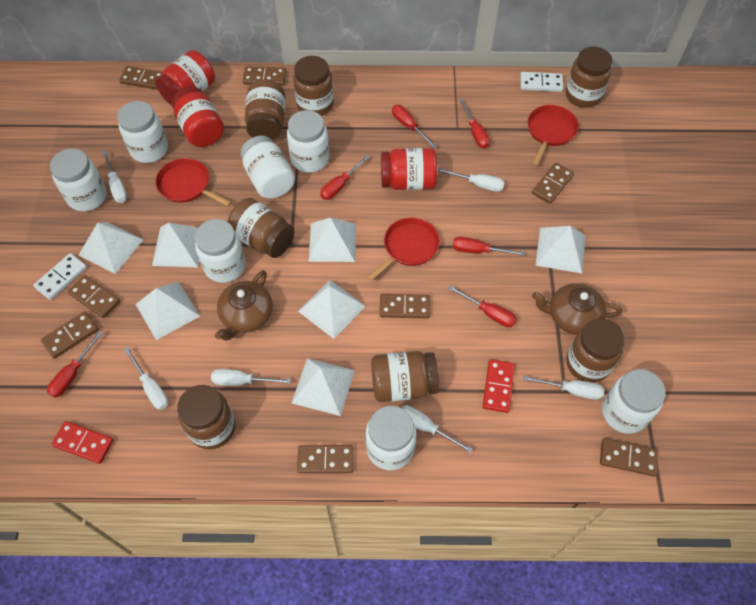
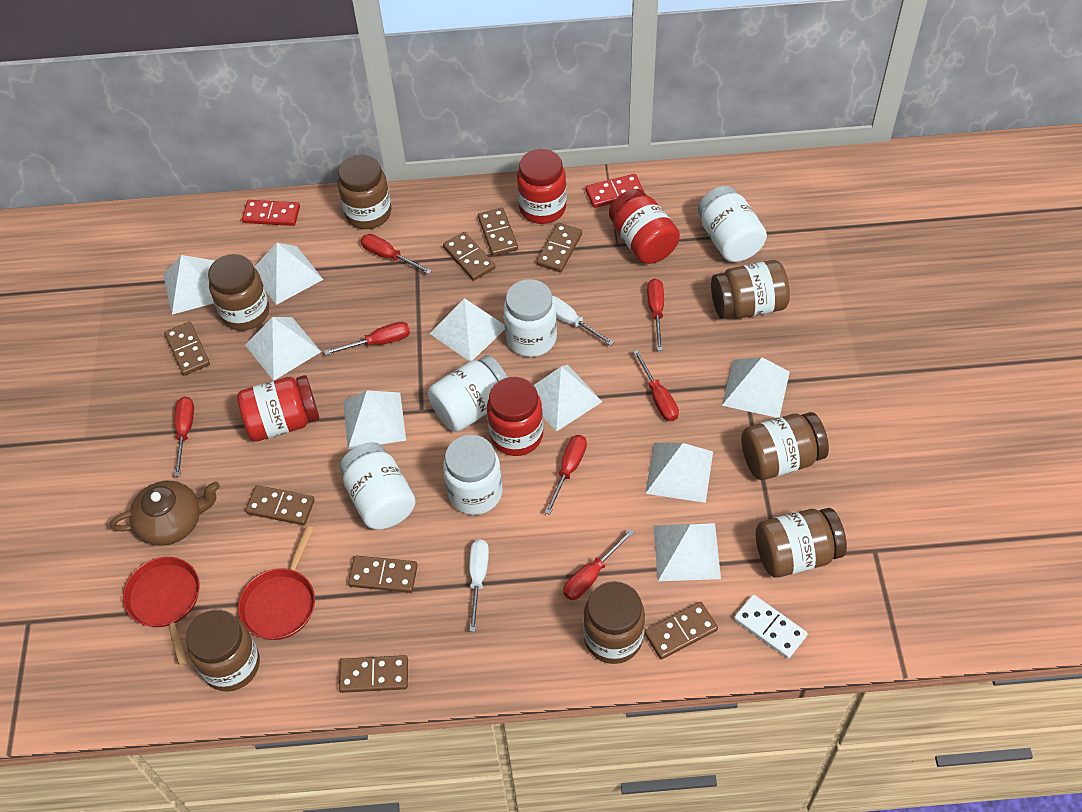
brown teapot: 2 -> 1
red jar: 3 -> 4
red pan: 3 -> 2
red screwdriver: 6 -> 7
white domino: 2 -> 1
white jar: 7 -> 5
white pyramid: 7 -> 9
white screwdriver: 6 -> 2

